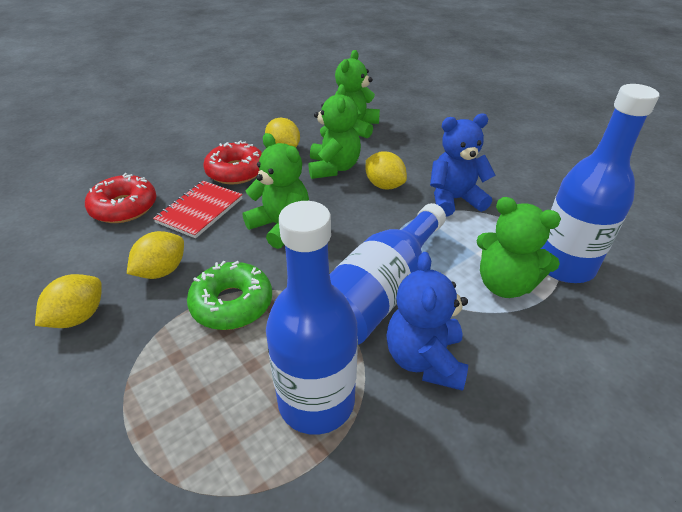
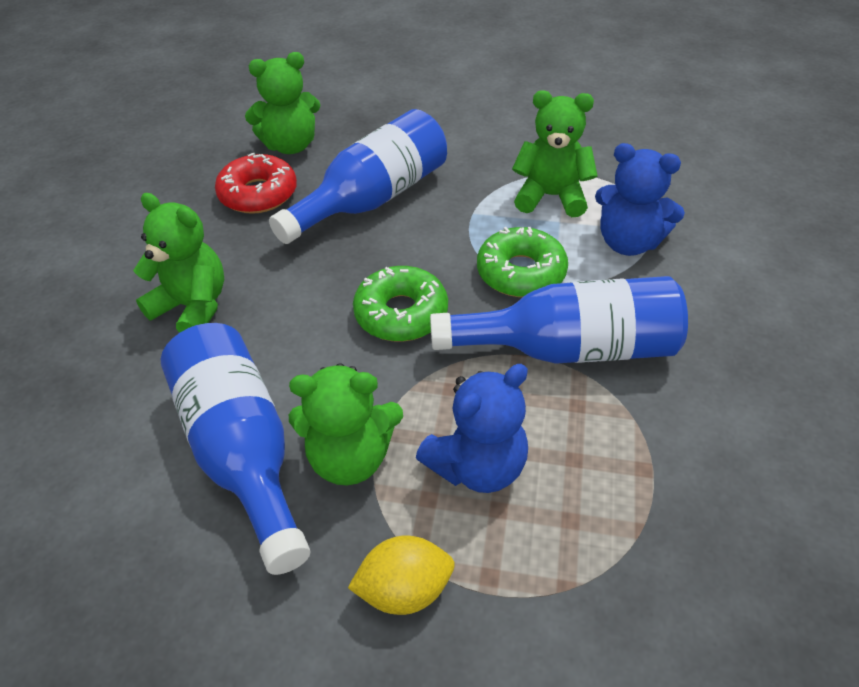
green donut: 1 -> 2
red donut: 2 -> 1
red notebook: 1 -> 0
yellow lemon: 4 -> 1

